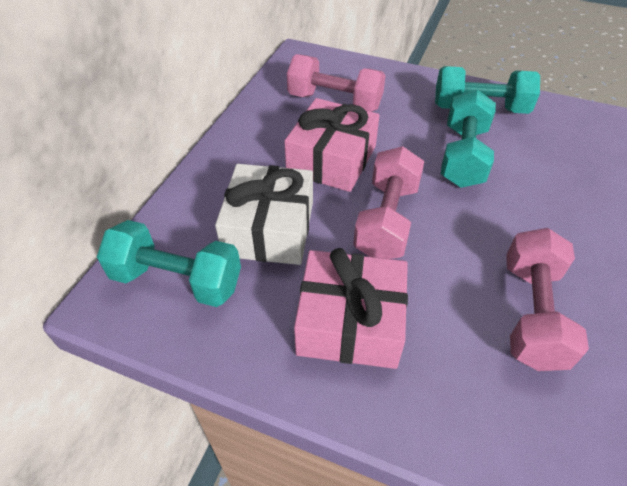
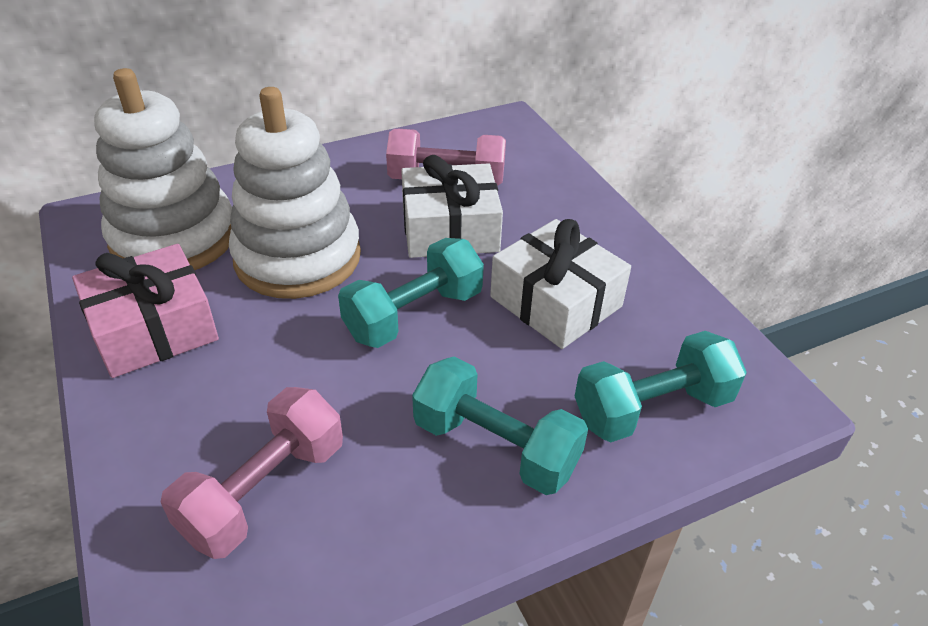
pink dumbbell: 3 -> 2
pink gift: 2 -> 1
white gift: 1 -> 2
white stacking toy: 0 -> 2

